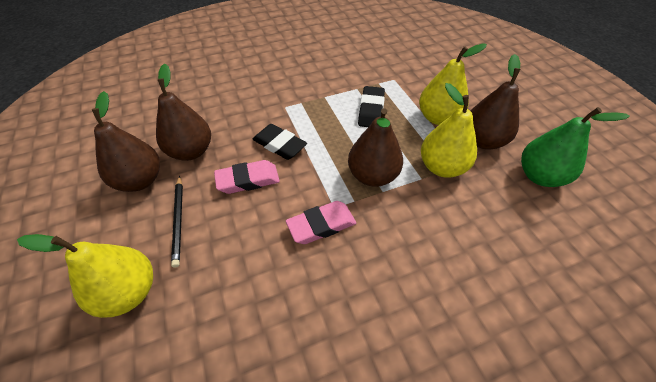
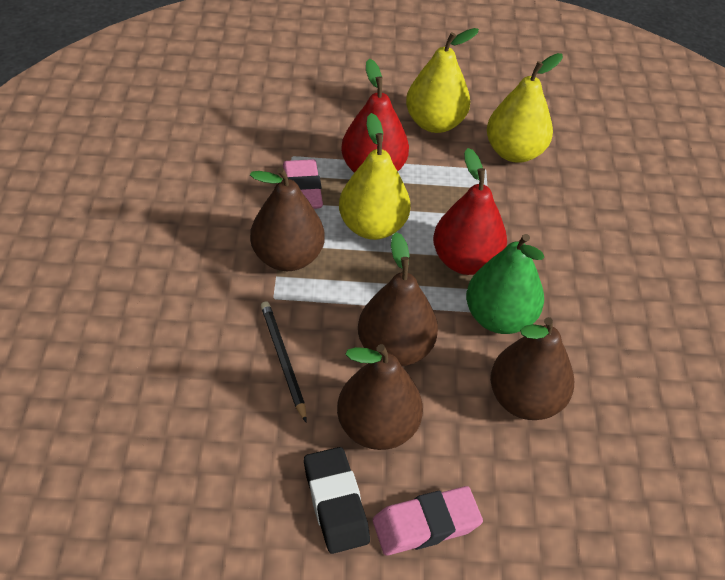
black eraser: 2 -> 1
red pear: 0 -> 2

